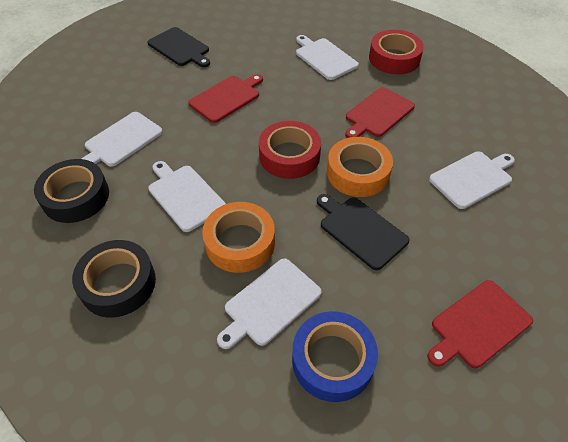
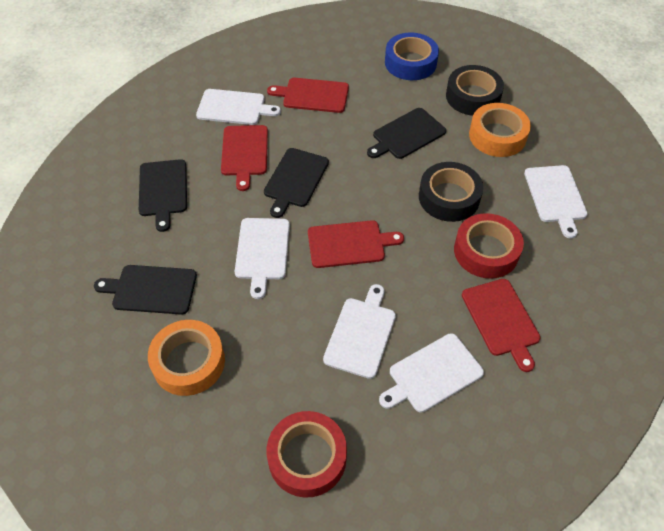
black cutting board: 2 -> 4
red cutting board: 3 -> 4

